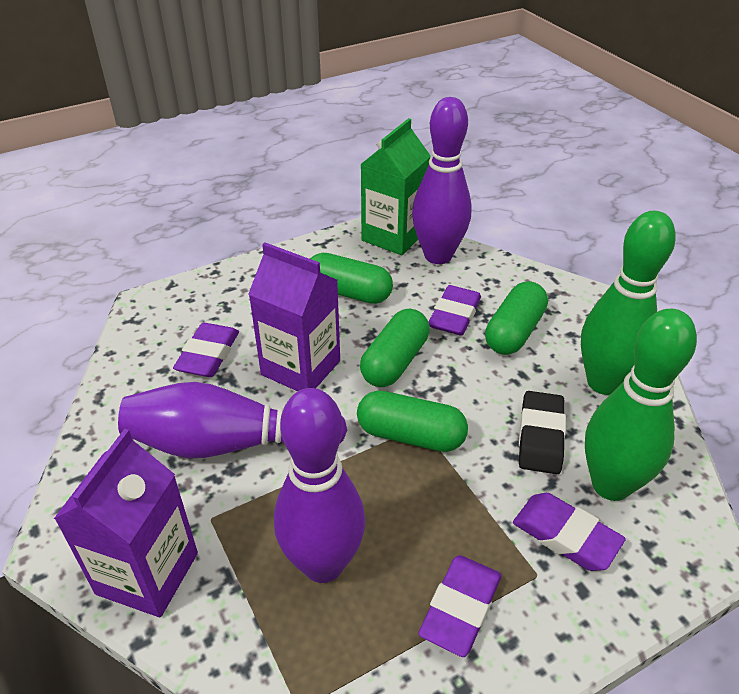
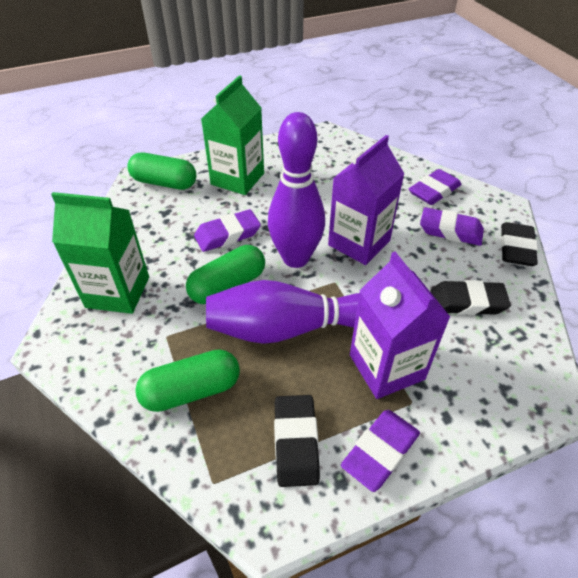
black eraser: 1 -> 3
green bowling pin: 2 -> 0
green capsule: 4 -> 3
green carton: 1 -> 2
purple bowling pin: 3 -> 2

